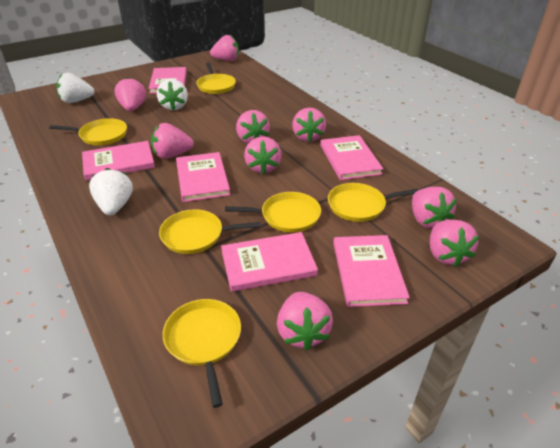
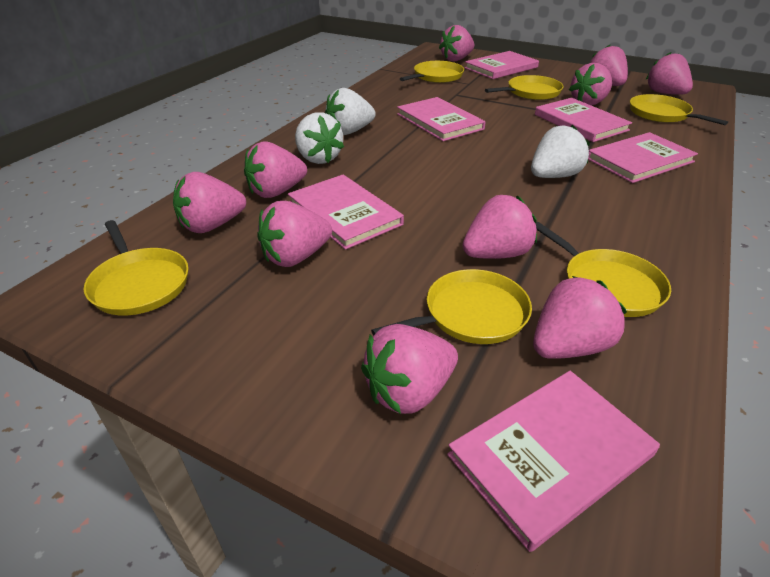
pink strawberry: 9 -> 10

